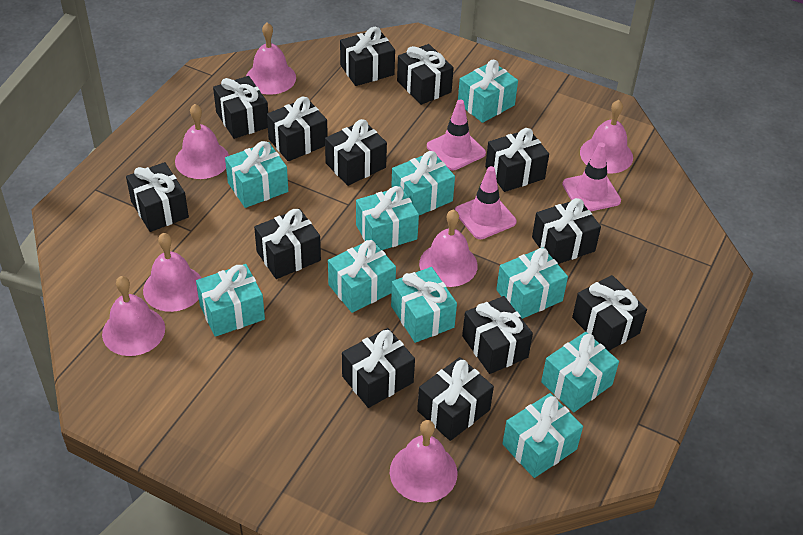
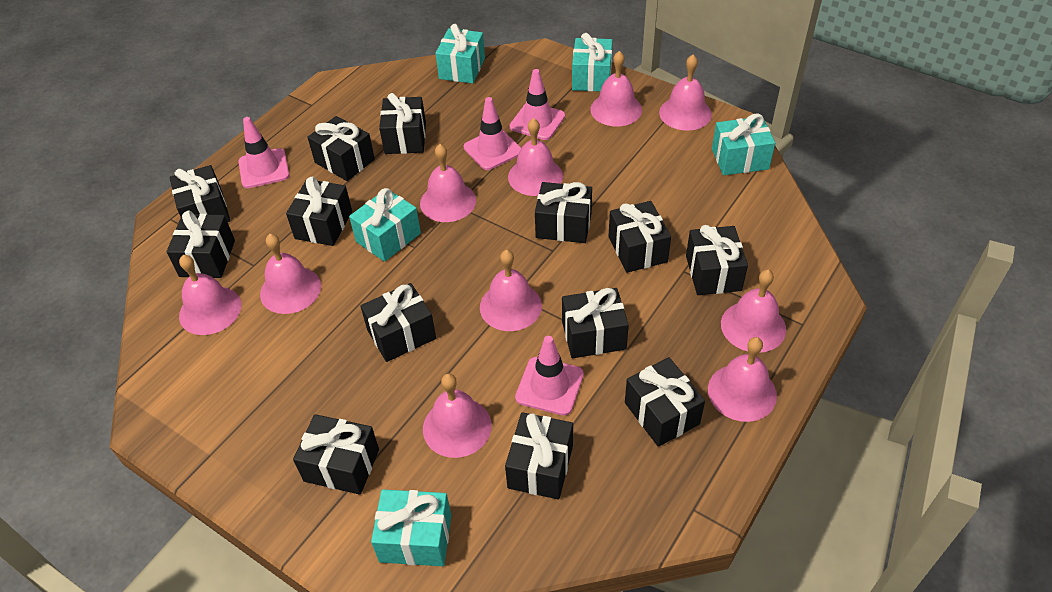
pink bell: 7 -> 10
pink traffic cone: 3 -> 4
turquoise gift: 10 -> 5

